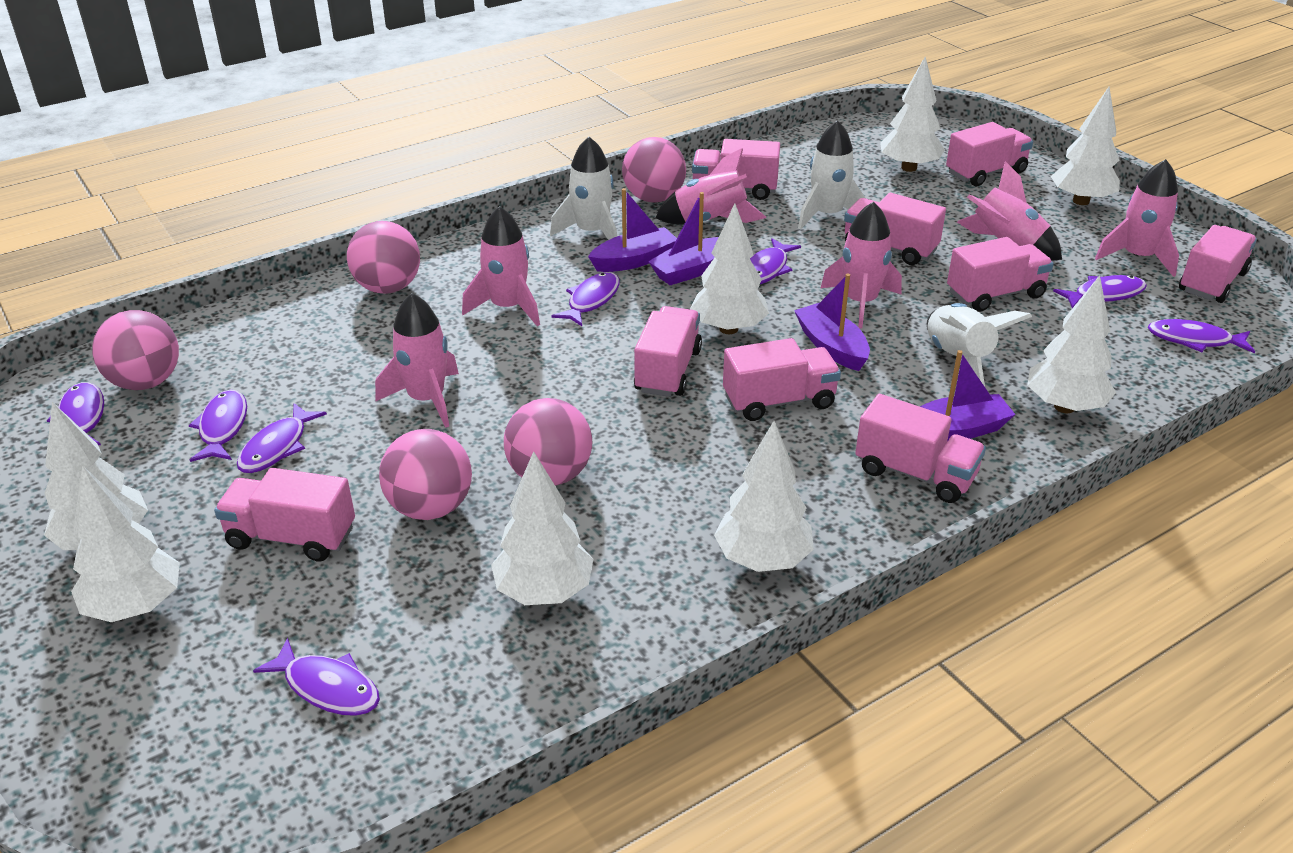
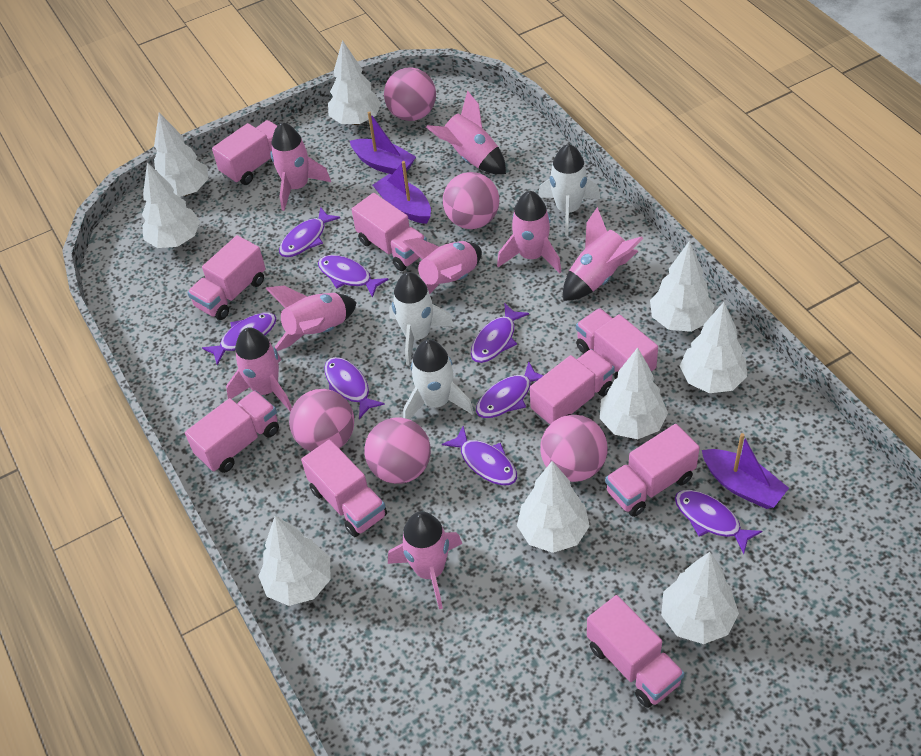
pink rocket: 6 -> 8
purple boat: 4 -> 3
white tree: 8 -> 9

